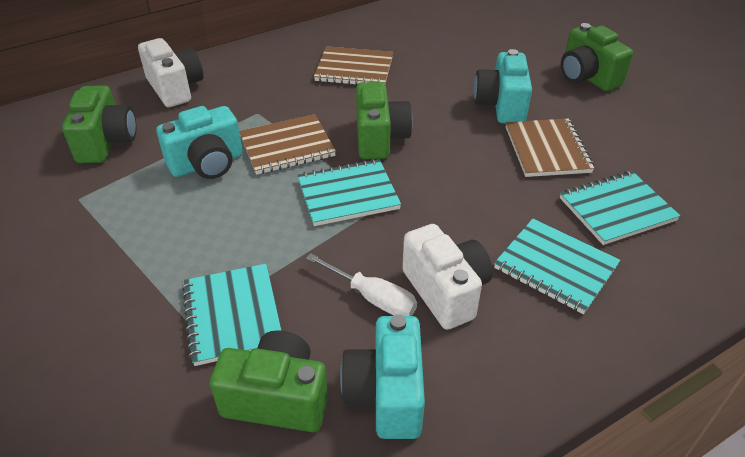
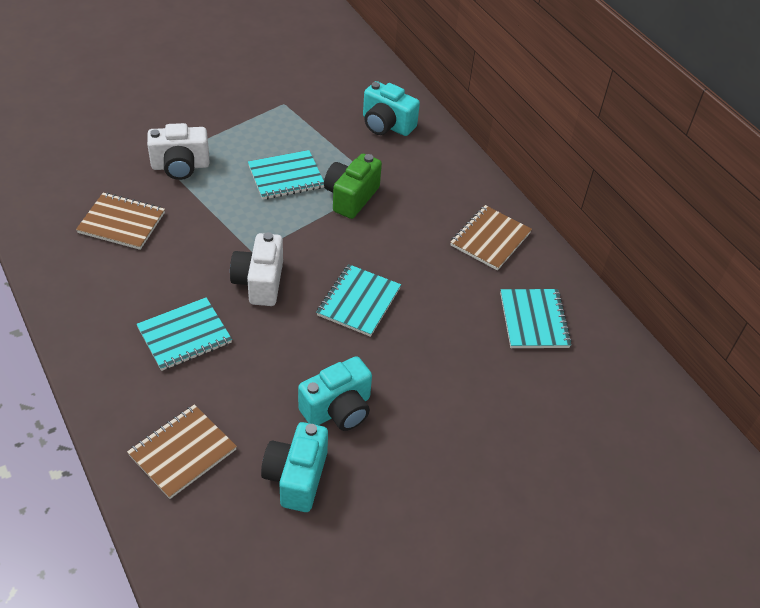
green camera: 4 -> 1
white screwdriver: 1 -> 0

